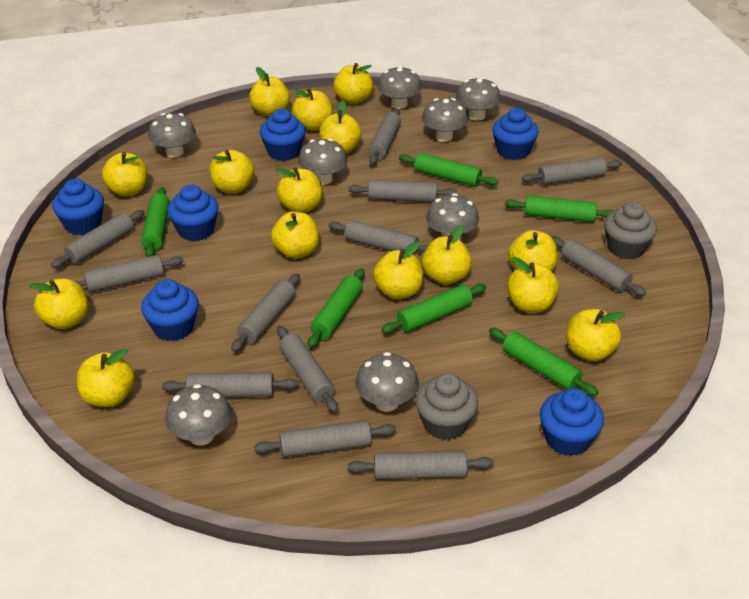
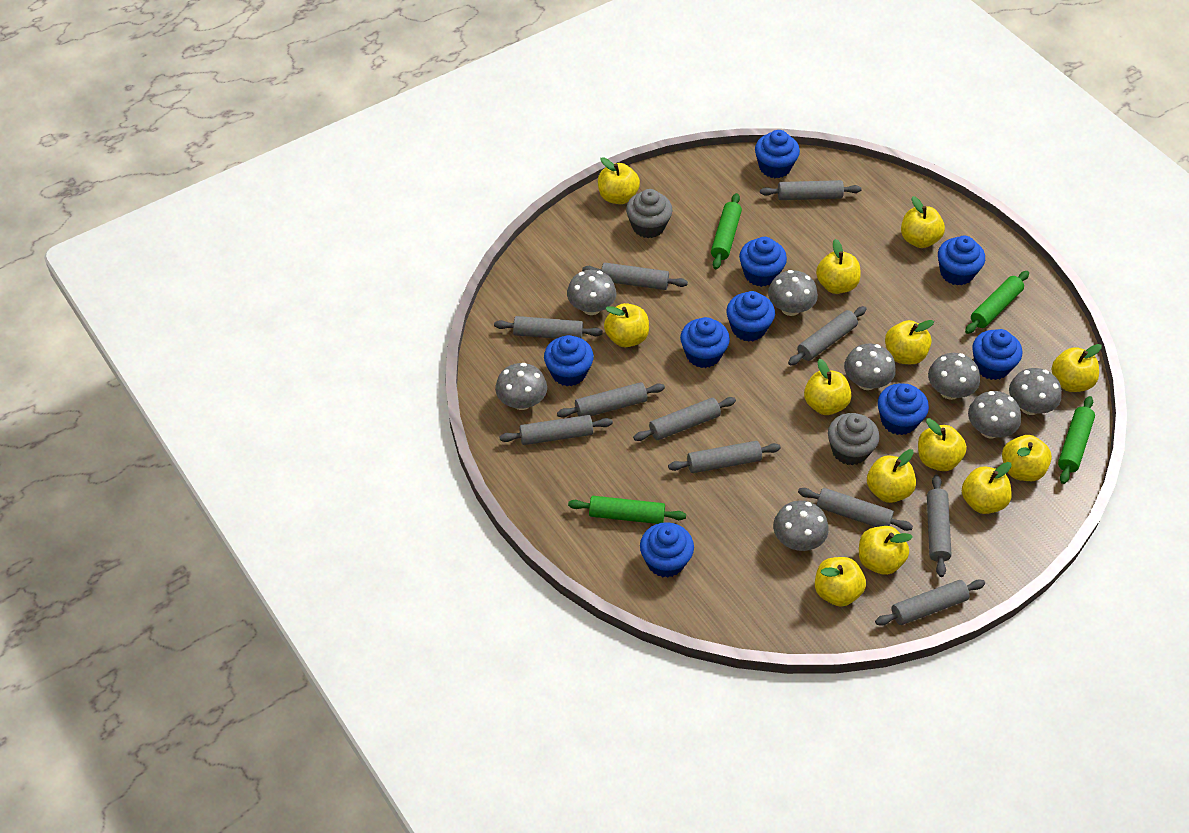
blue cupcake: 6 -> 9
green rolling pin: 6 -> 4
grey rolling pin: 12 -> 11
yellow apple: 15 -> 13

